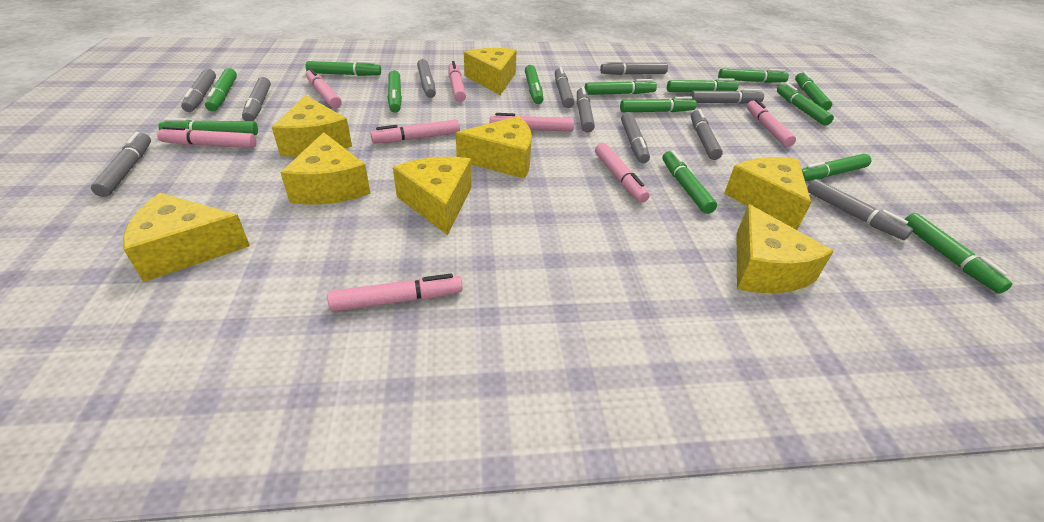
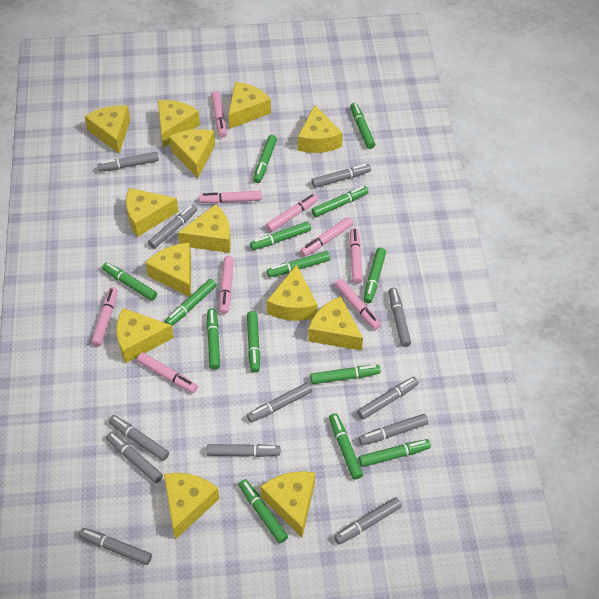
grey marker: 11 -> 12
pink marker: 8 -> 9
yellow cheese: 8 -> 13

